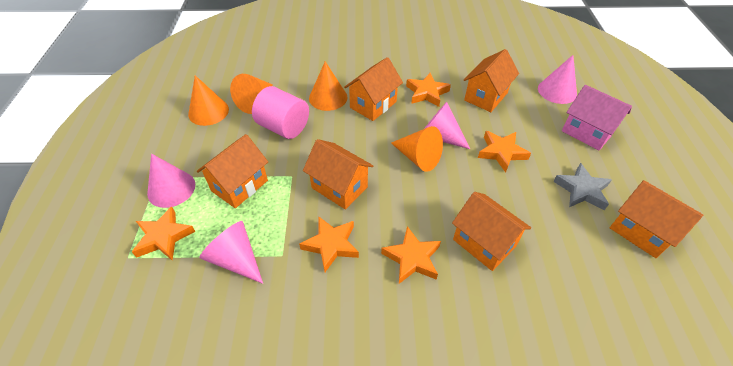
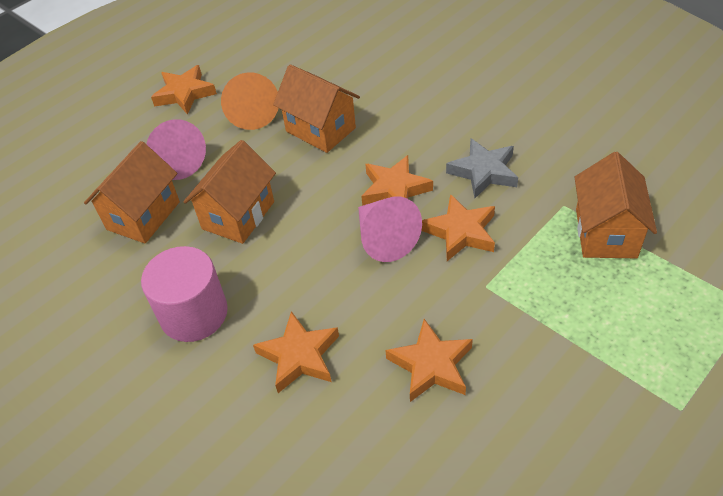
orange cone: 4 -> 1
orange house: 6 -> 4
pink cone: 4 -> 2
pink house: 1 -> 0

